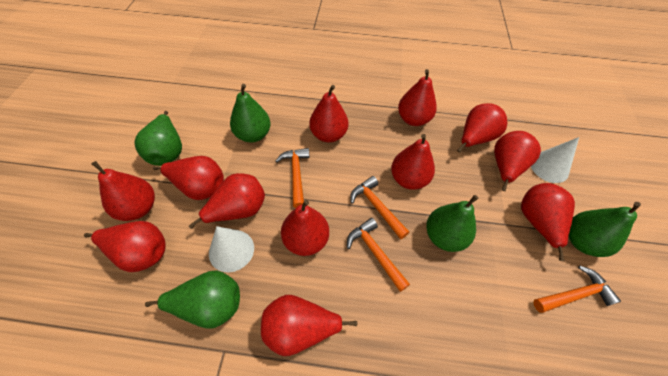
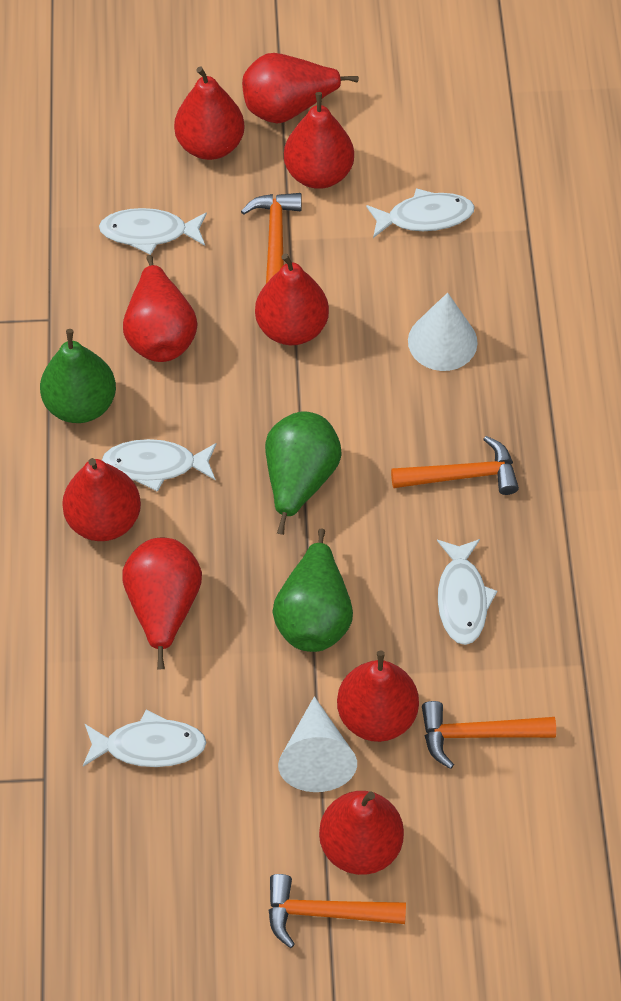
green pear: 5 -> 3
red pear: 12 -> 9
white fish: 0 -> 5

